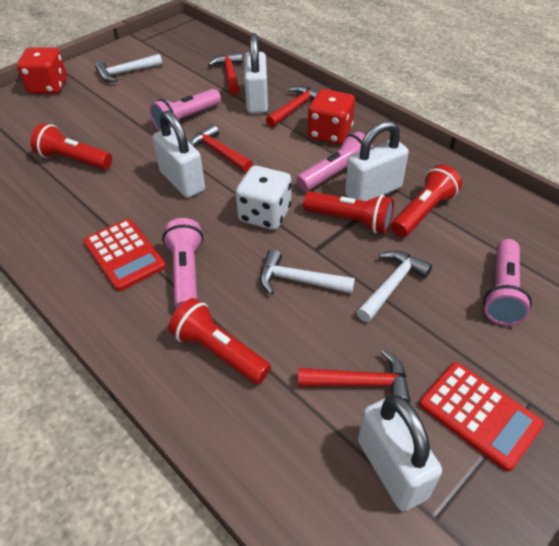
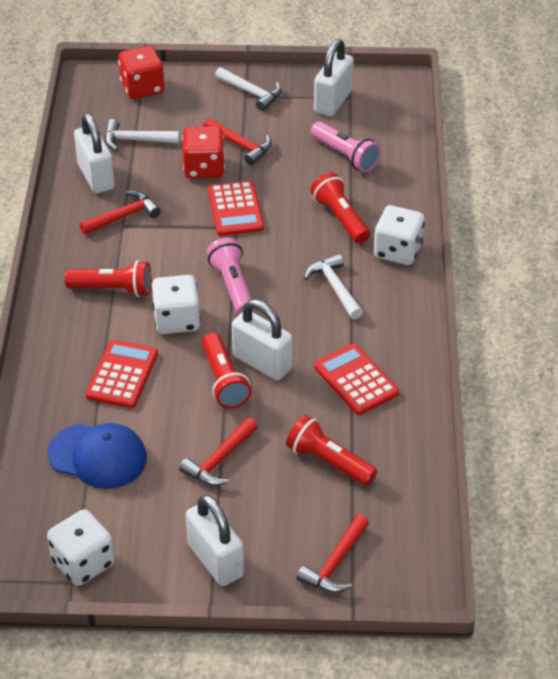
blue cap: 0 -> 1
pink flashlight: 4 -> 2
red calculator: 2 -> 3
white dice: 1 -> 3

